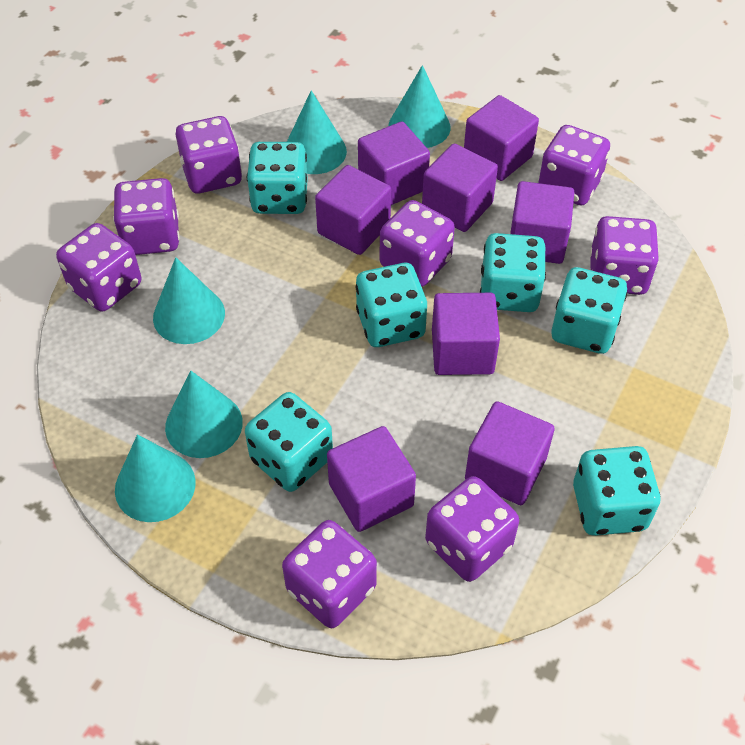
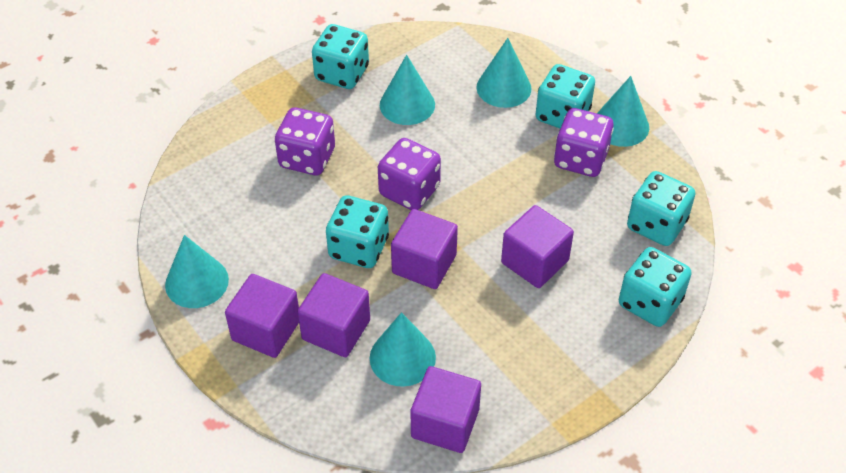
purple cube: 8 -> 5
purple dice: 8 -> 3
turquoise dice: 6 -> 5

